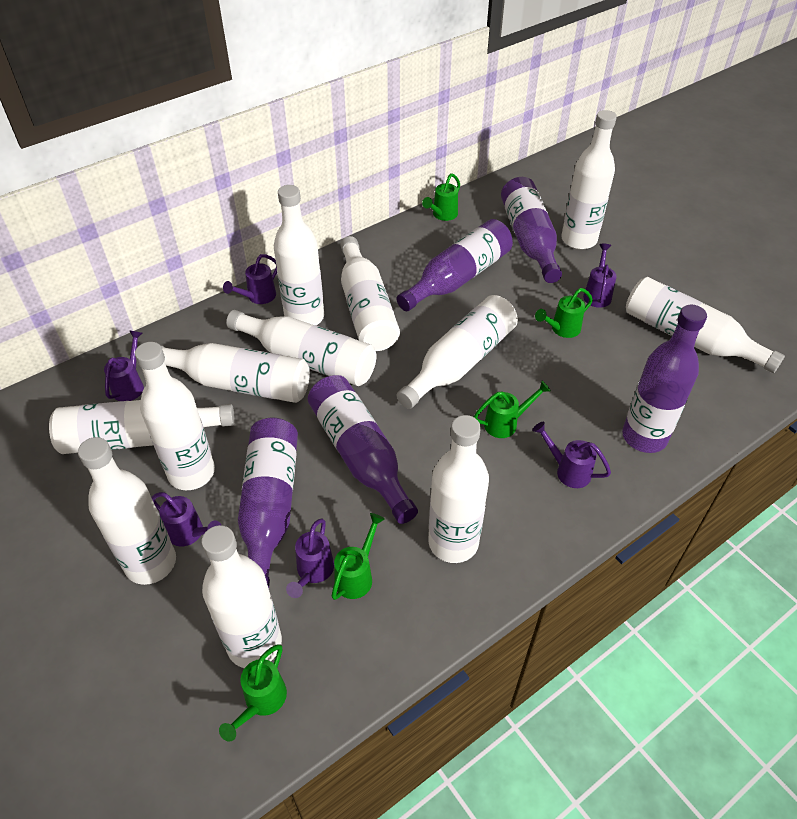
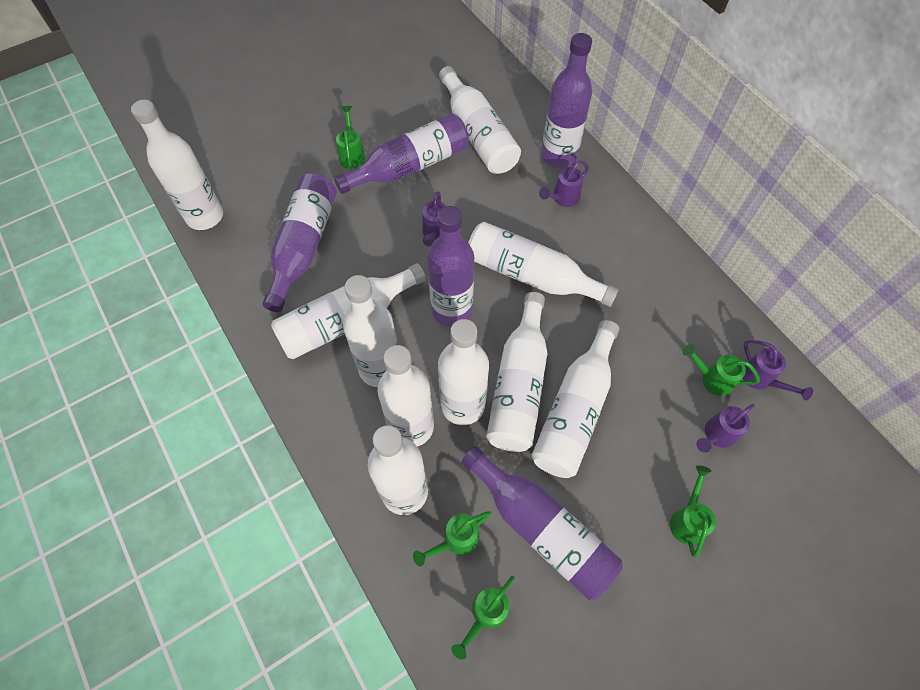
purple watering can: 6 -> 4
white bottle: 12 -> 10

